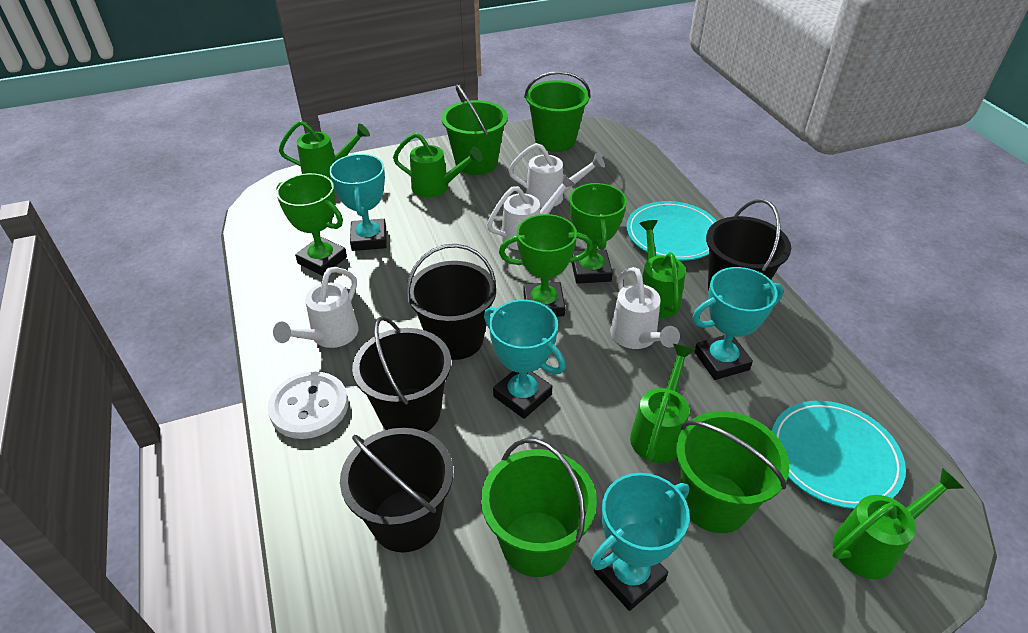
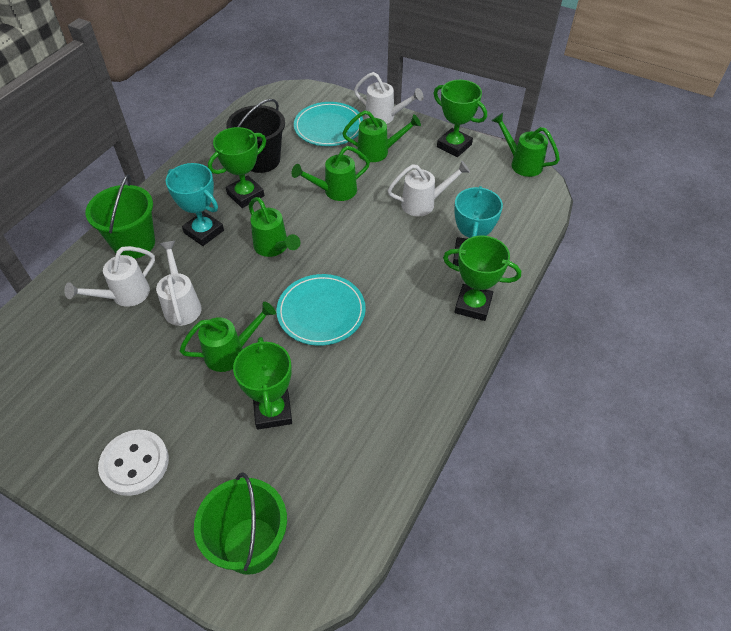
black bucket: 4 -> 1
green bucket: 4 -> 2
green trophy: 3 -> 4
turquoise trophy: 4 -> 2

